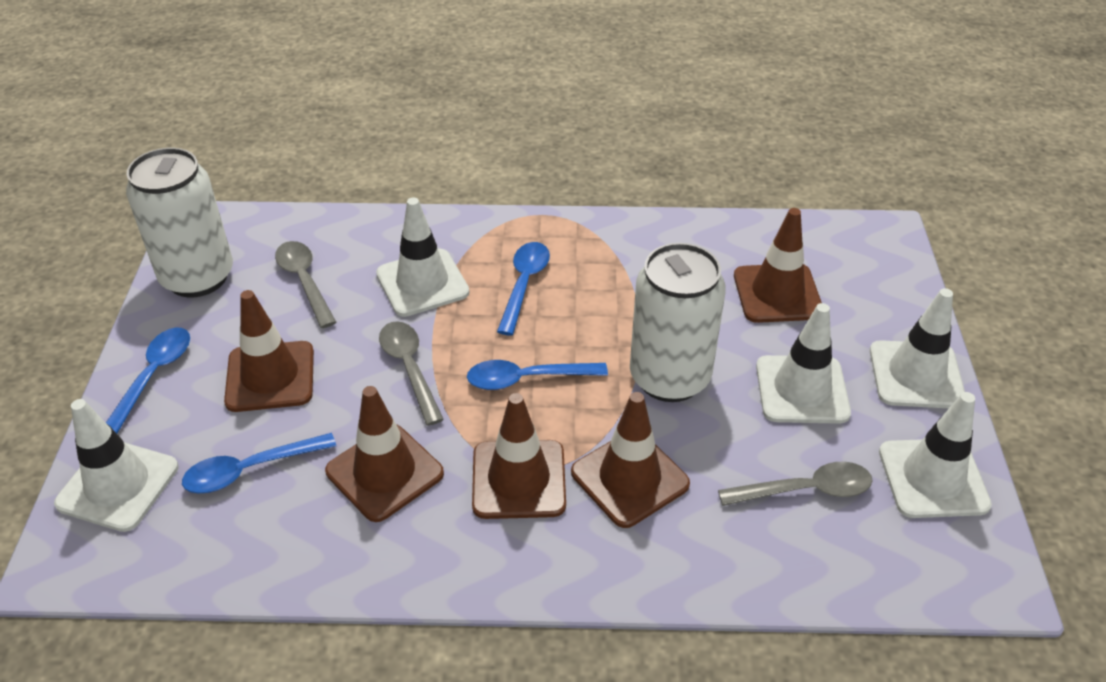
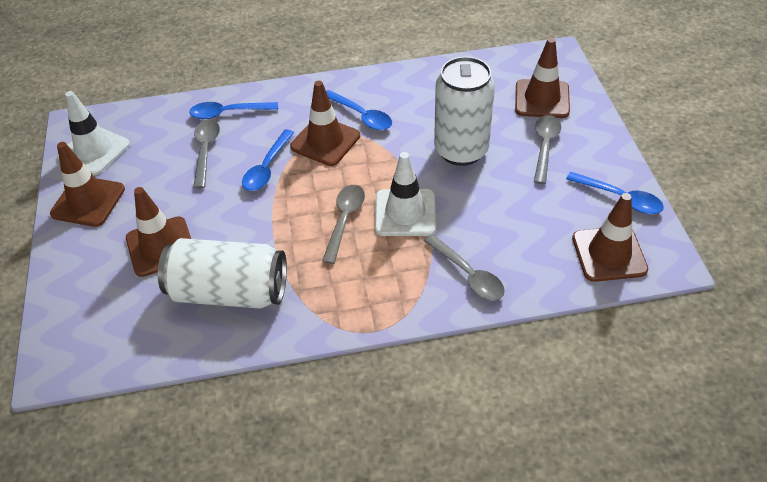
grey spoon: 3 -> 4
white traffic cone: 5 -> 2

